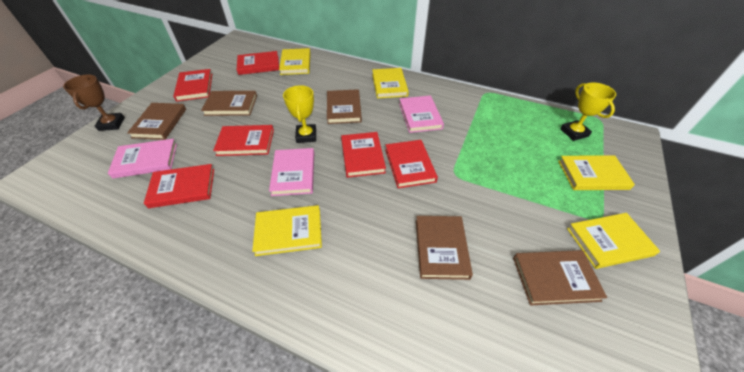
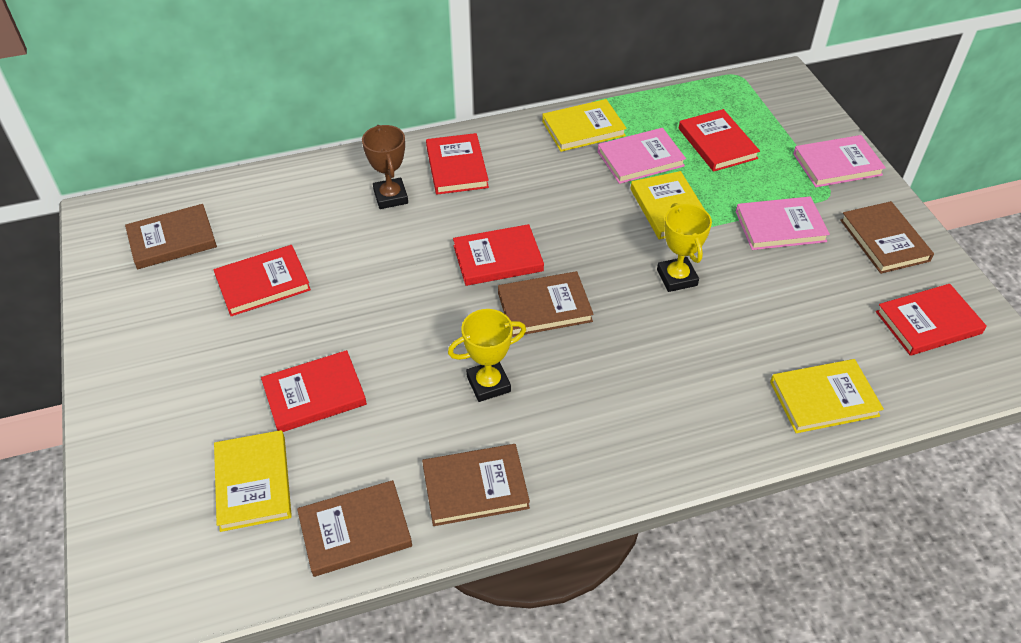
yellow book: 5 -> 4

